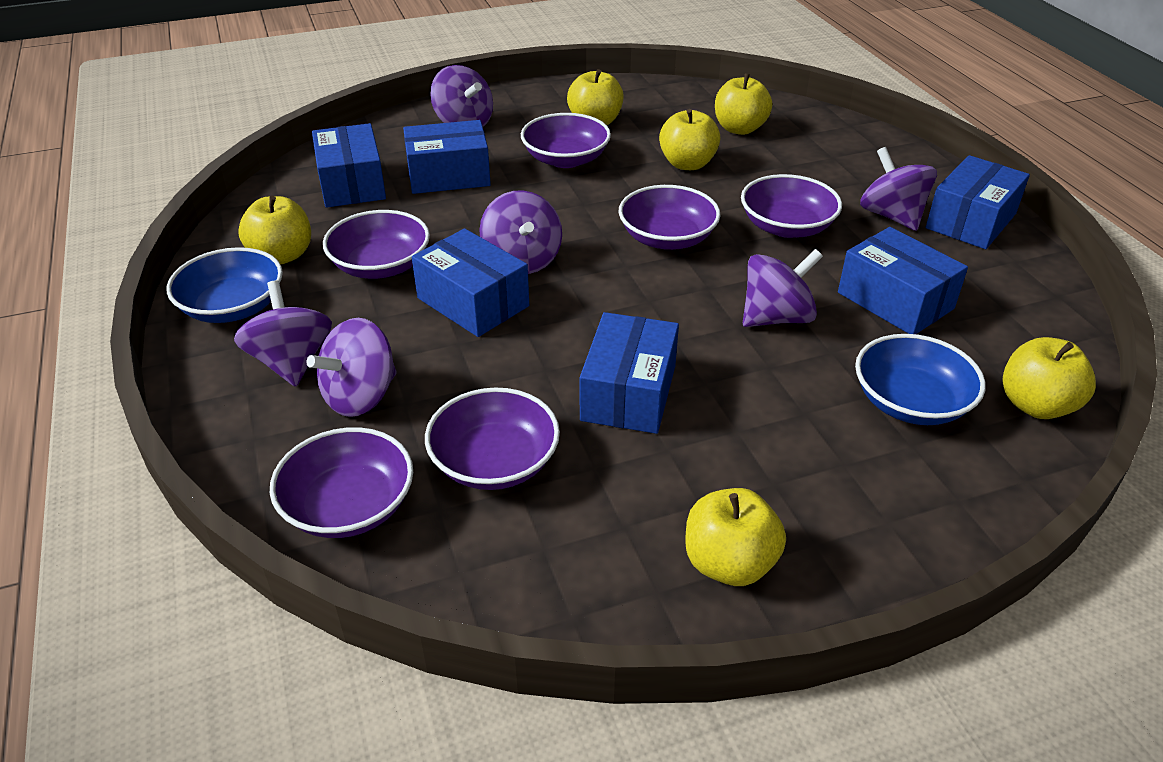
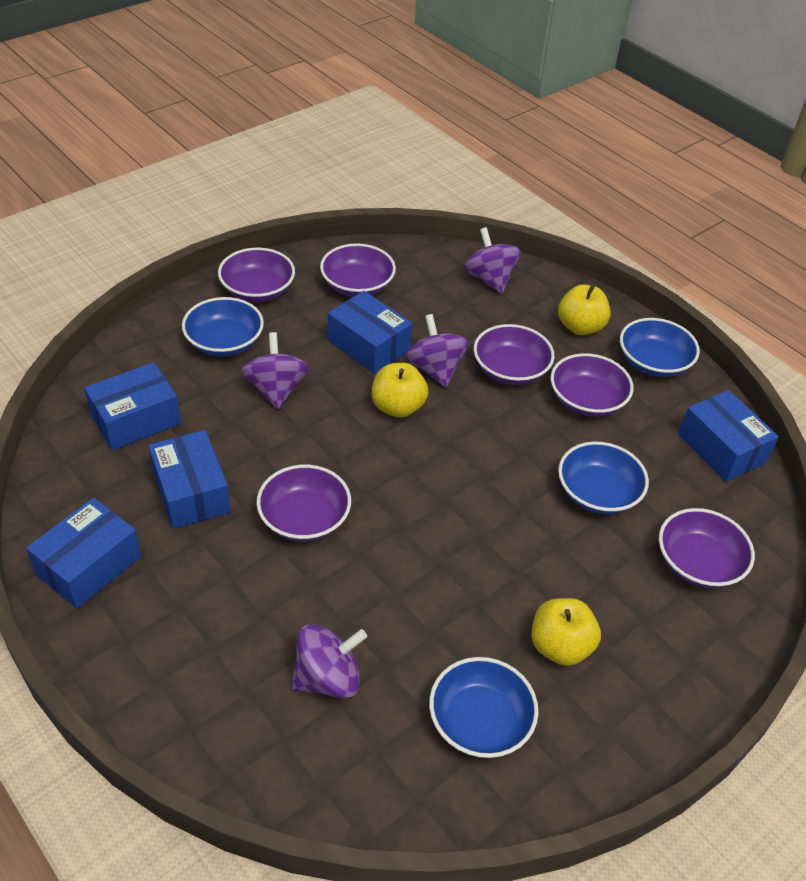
blue bowl: 2 -> 4
blue box: 6 -> 5
purple spinning top: 6 -> 4
yellow apple: 6 -> 3

